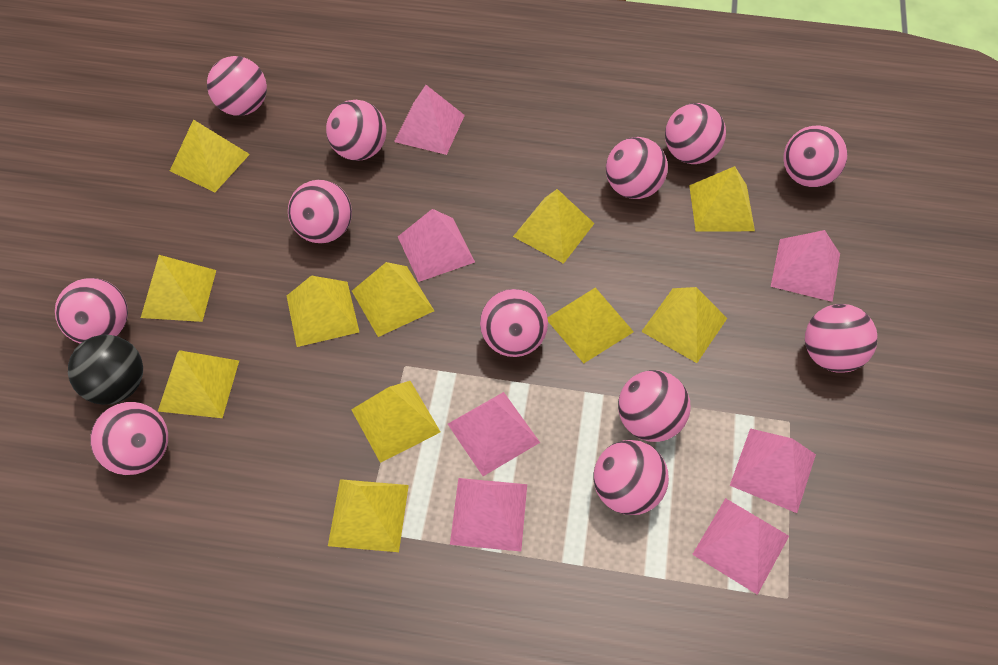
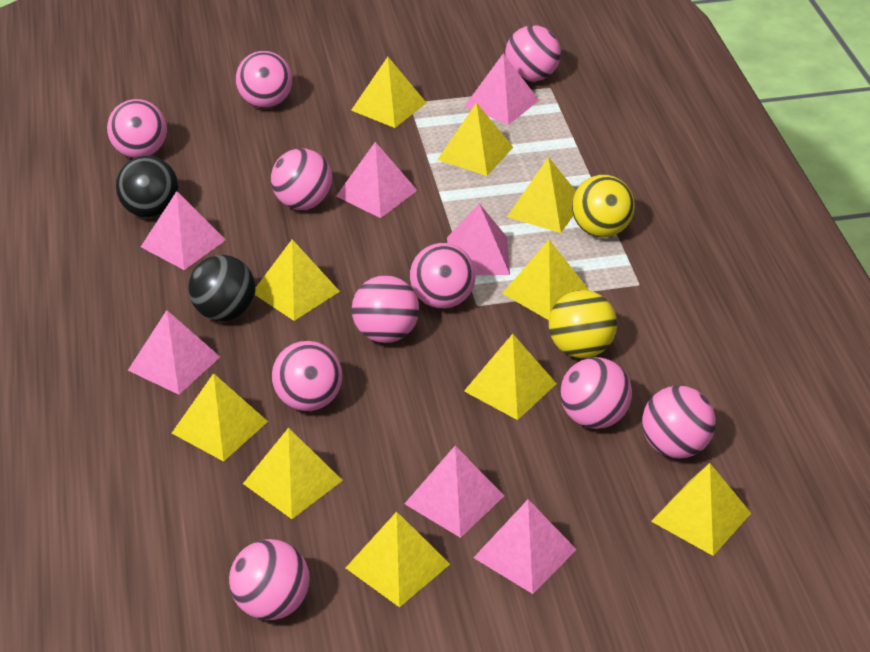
black ball: 1 -> 2
pink ball: 12 -> 10
yellow ball: 0 -> 2
yellow pyramid: 11 -> 10

